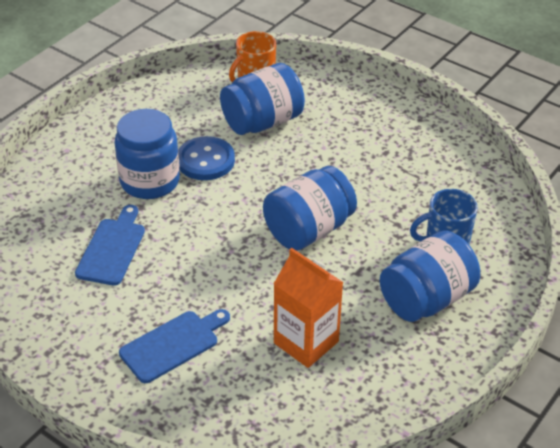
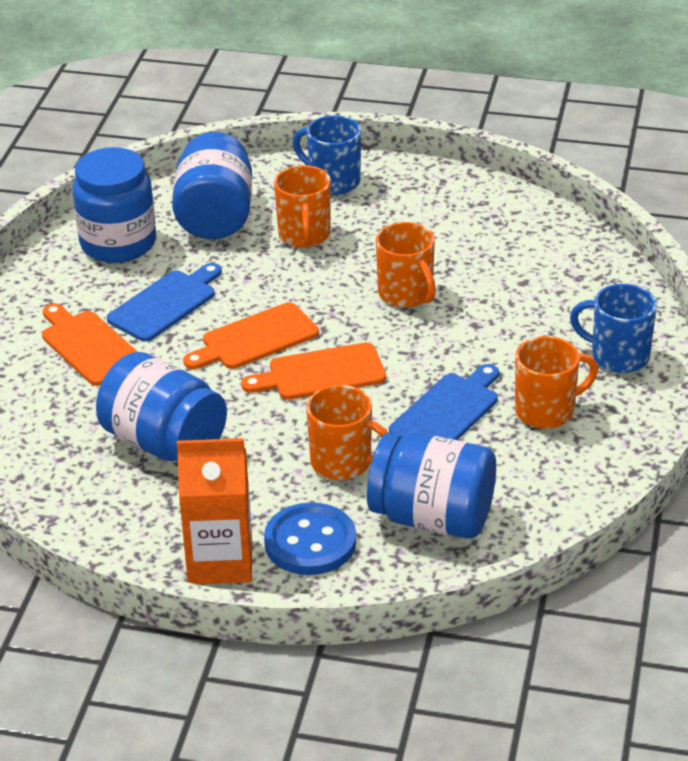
blue mug: 1 -> 2
orange cutting board: 0 -> 3
orange mug: 1 -> 4

